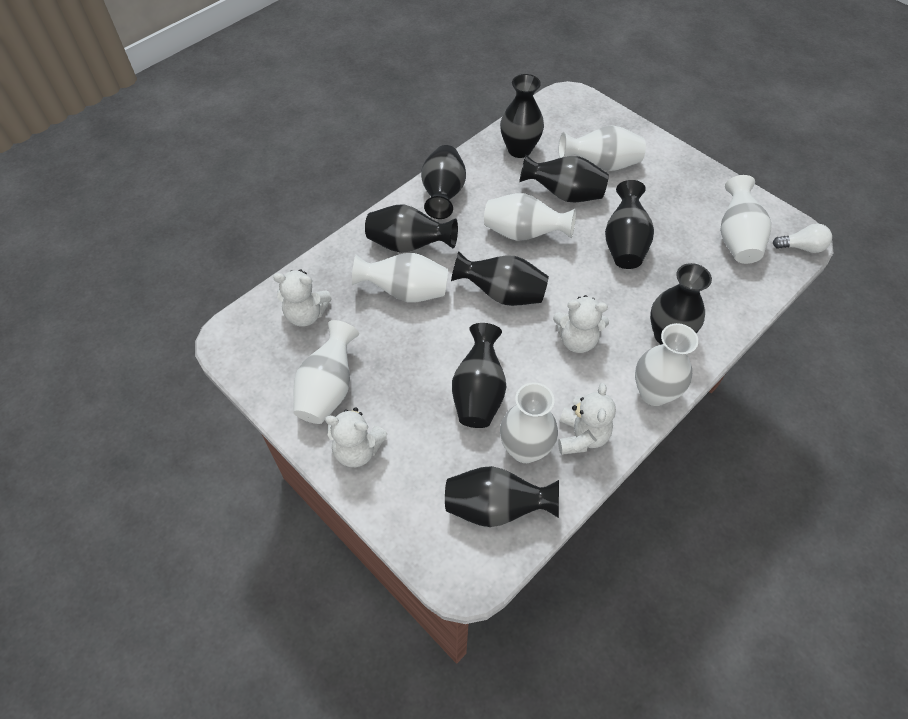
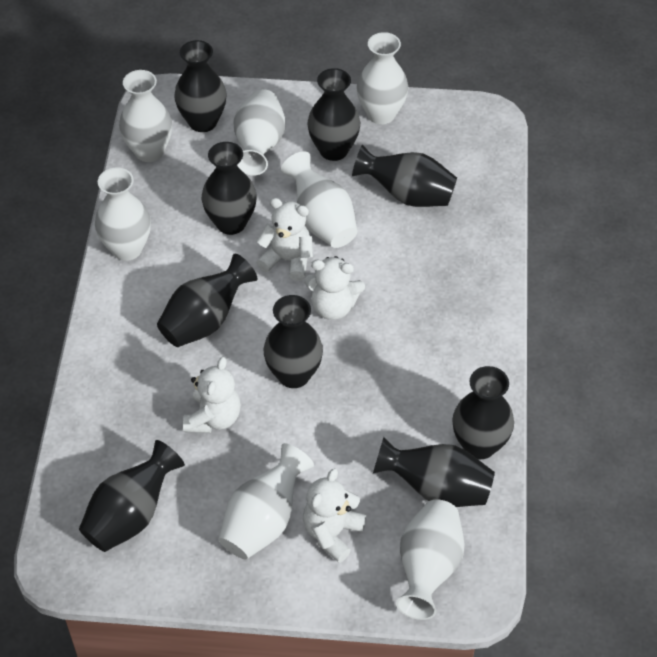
white light bulb: 1 -> 0

